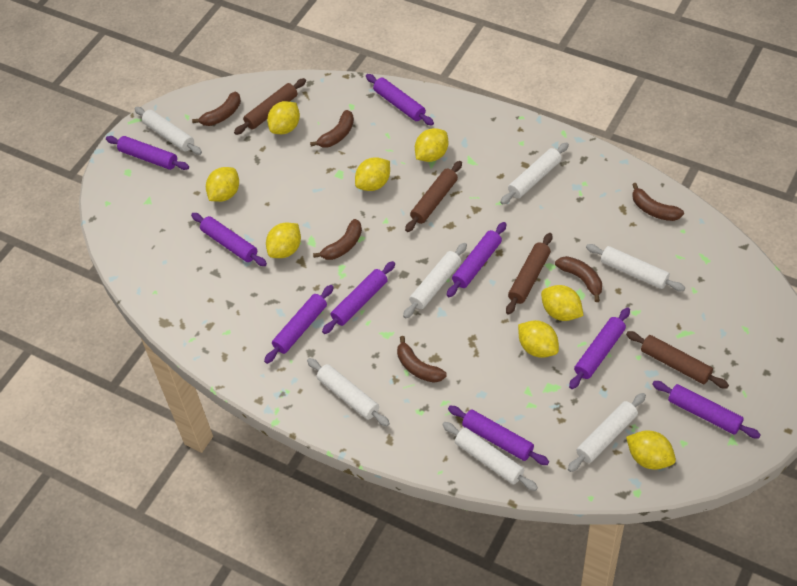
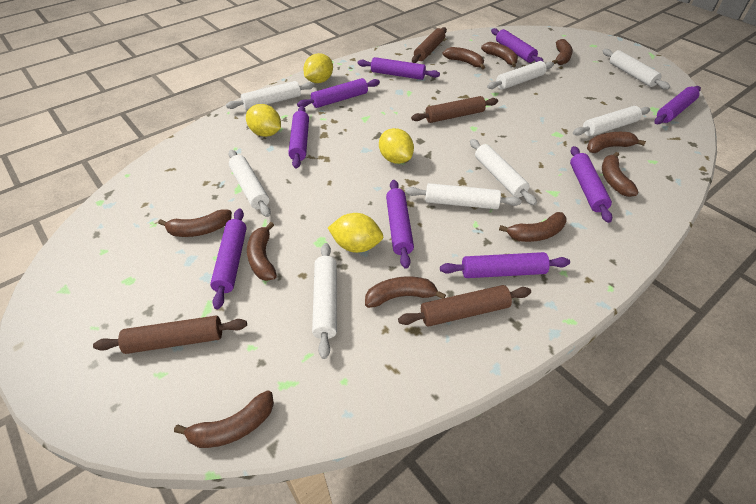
brown banana: 6 -> 10
white rolling pin: 7 -> 8
yellow lemon: 8 -> 4

